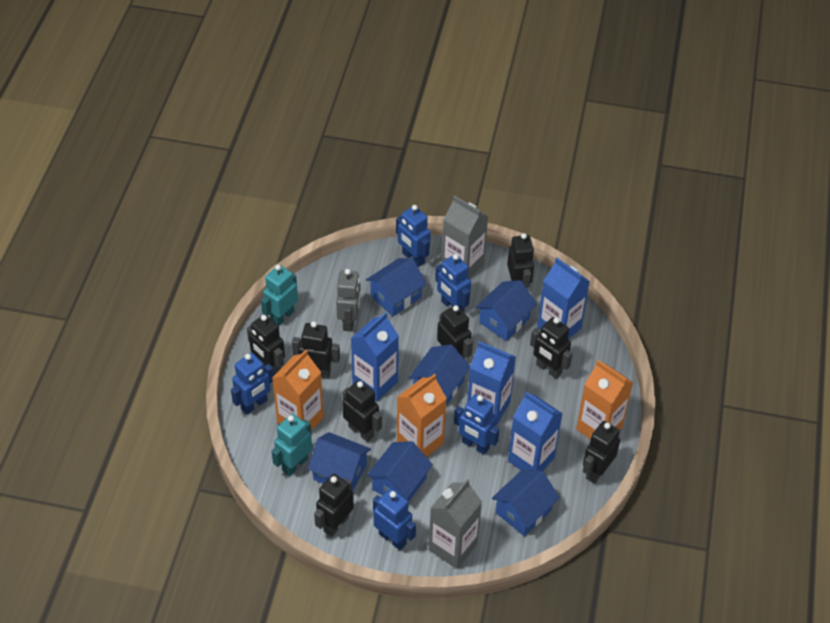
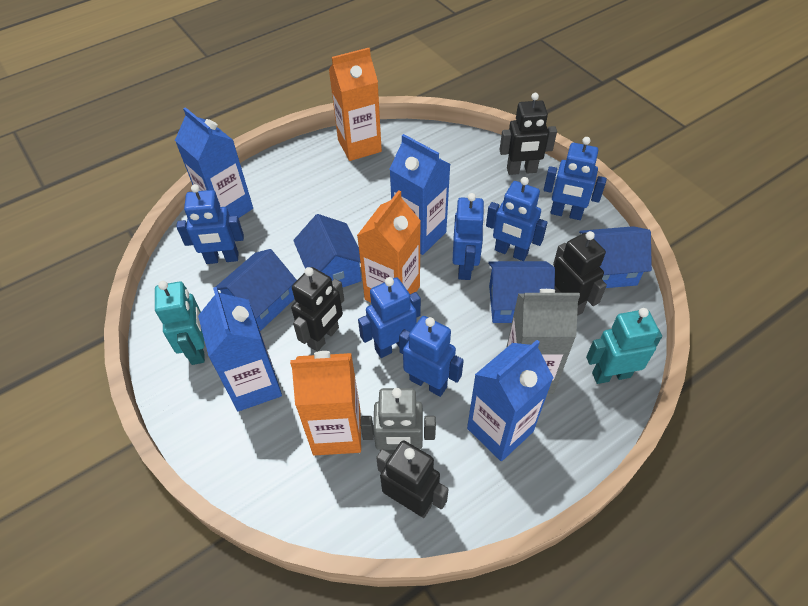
black robot: 8 -> 4
blue house: 6 -> 4
blue robot: 5 -> 6
grey carton: 2 -> 1

